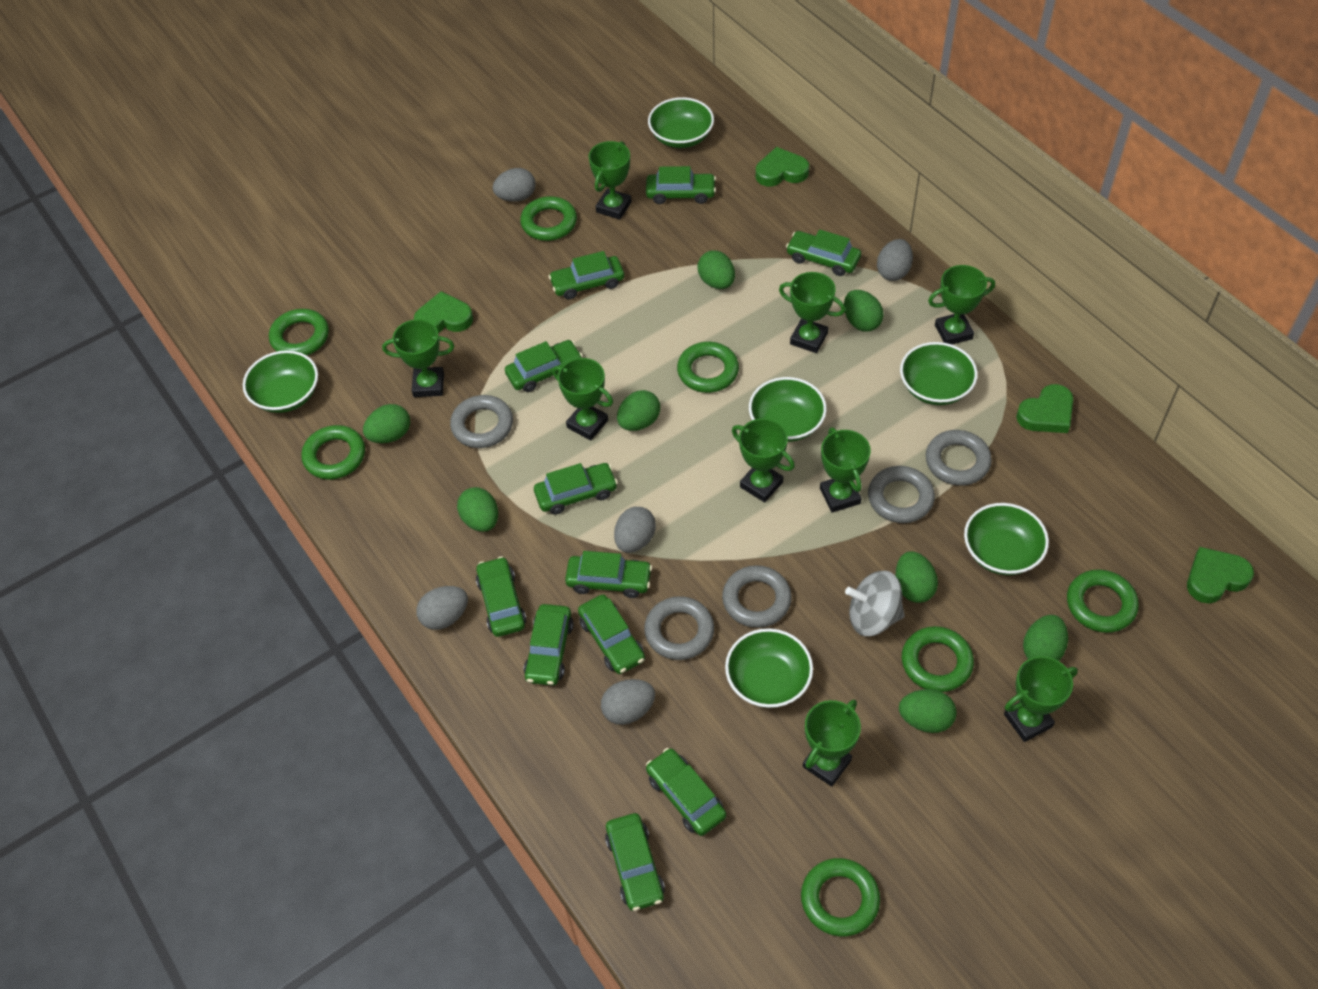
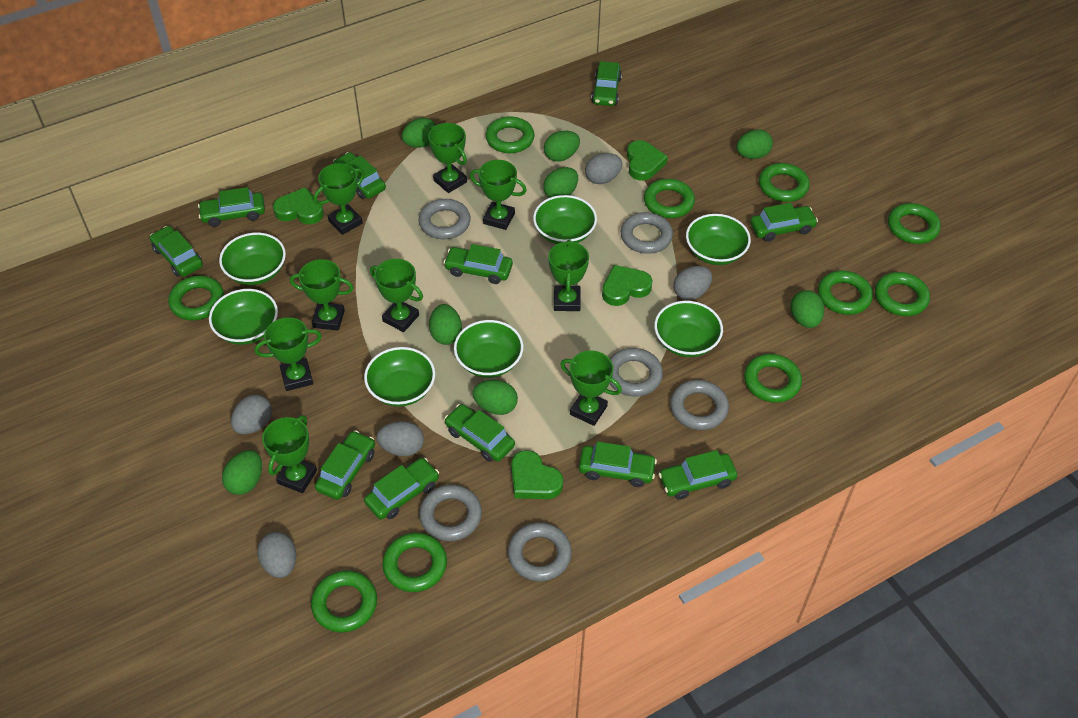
green bowl: 6 -> 7
green ring: 7 -> 10
grey ring: 5 -> 6
grey spinning top: 1 -> 0

